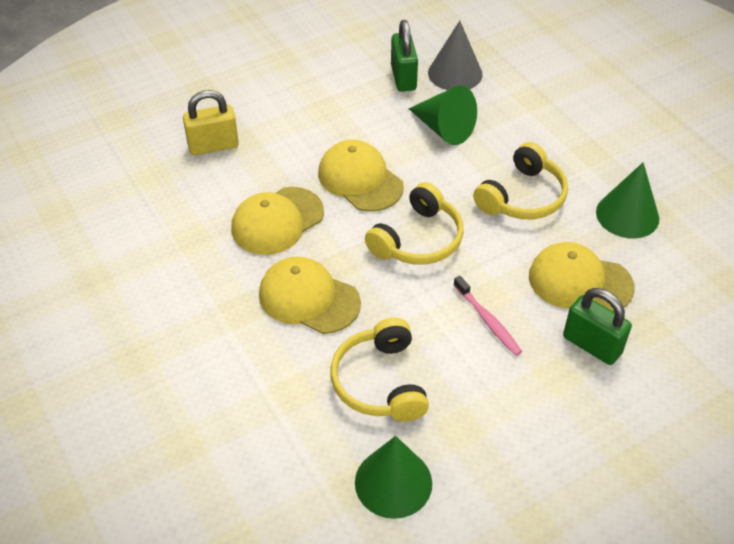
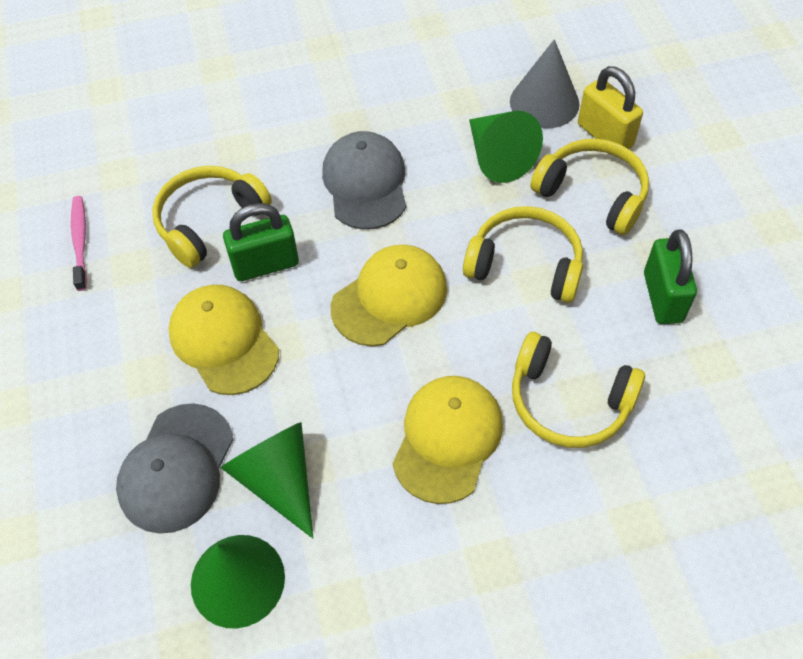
grey cap: 0 -> 2
yellow cap: 4 -> 3
yellow headphones: 3 -> 4

